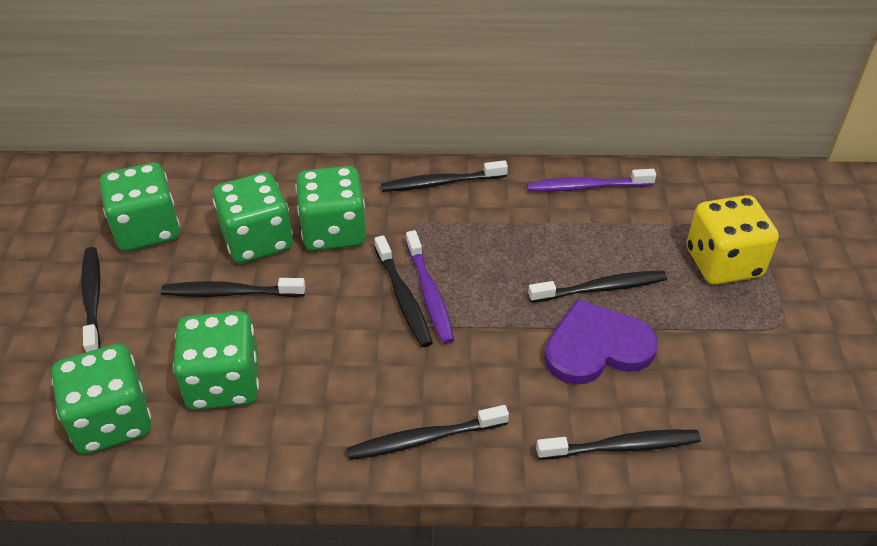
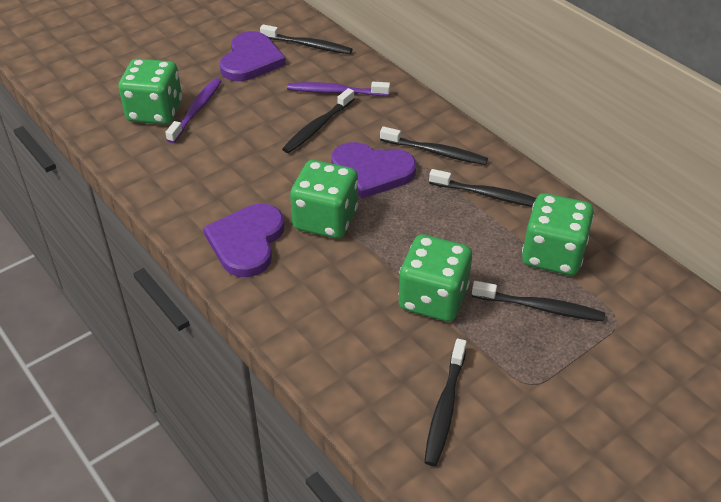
black toothbrush: 7 -> 6
green dice: 5 -> 4
purple heart: 1 -> 3
yellow dice: 1 -> 0

